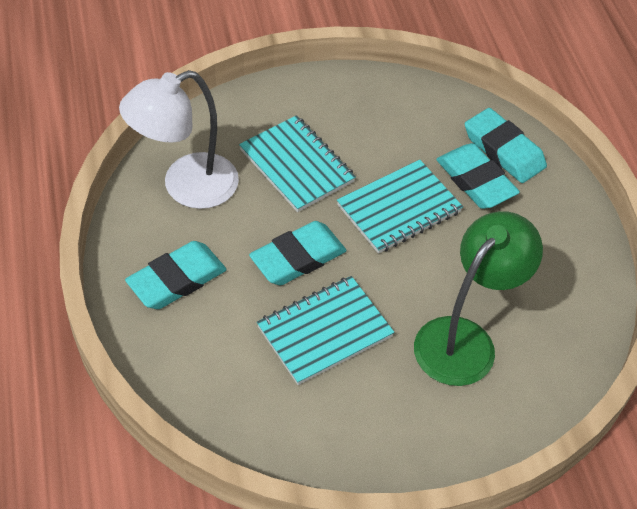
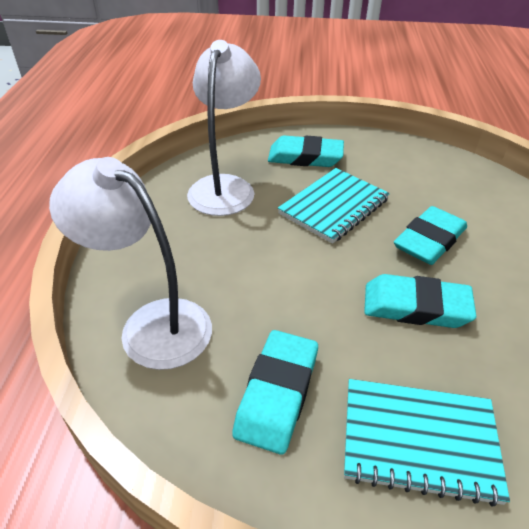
green lamp: 1 -> 0
turquoise notebook: 3 -> 2
white lamp: 1 -> 2

